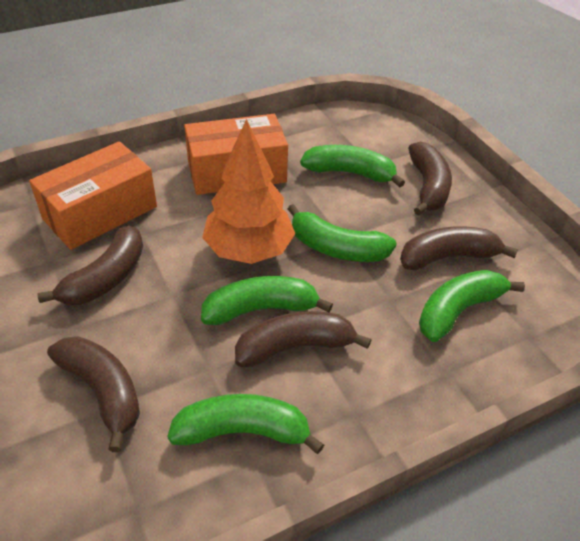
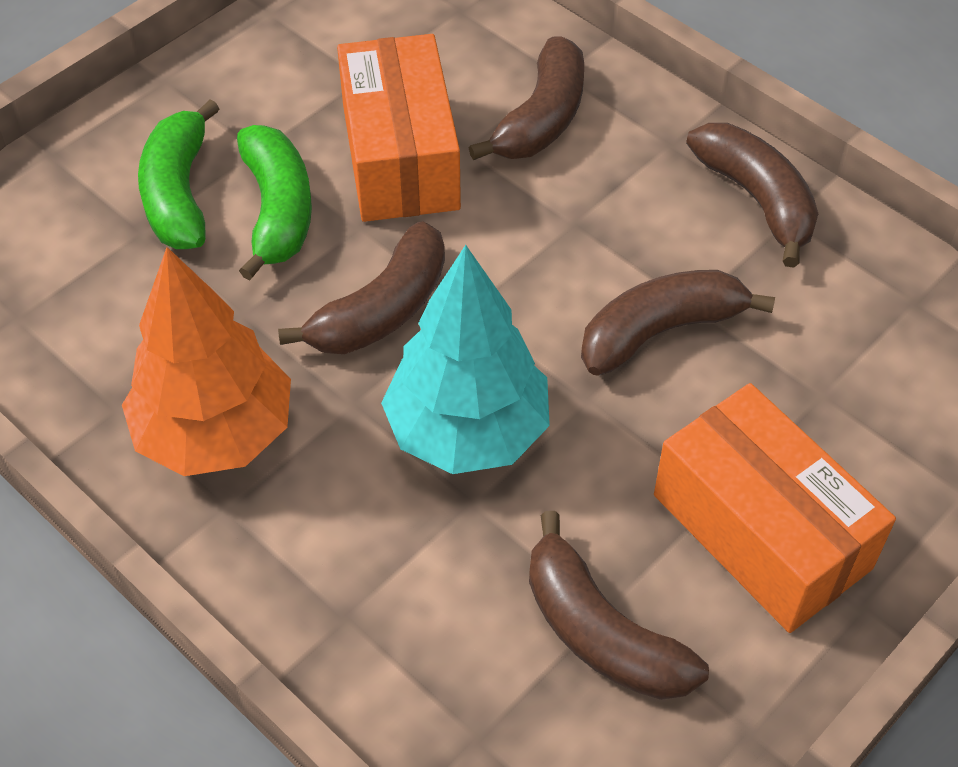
green banana: 5 -> 2
turquoise tree: 0 -> 1

